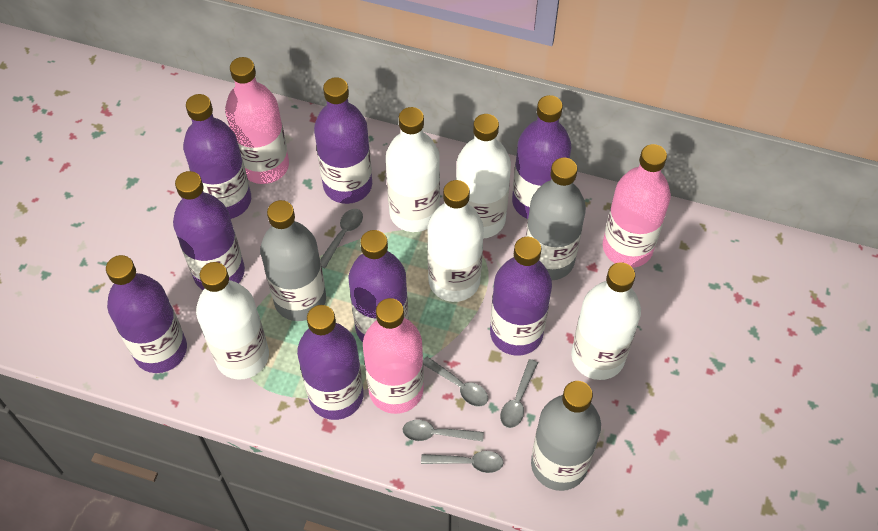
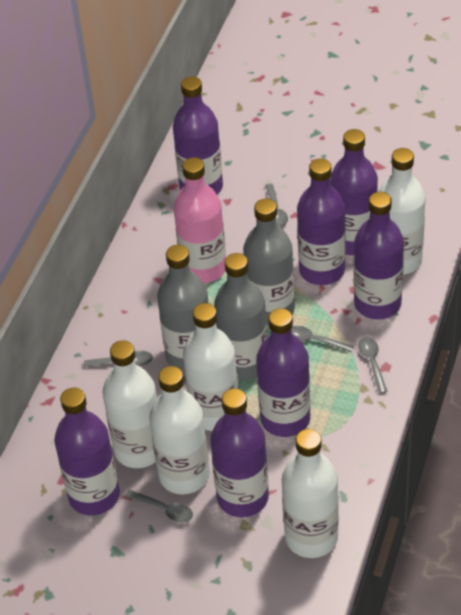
pink bottle: 3 -> 1
purple bottle: 8 -> 7

